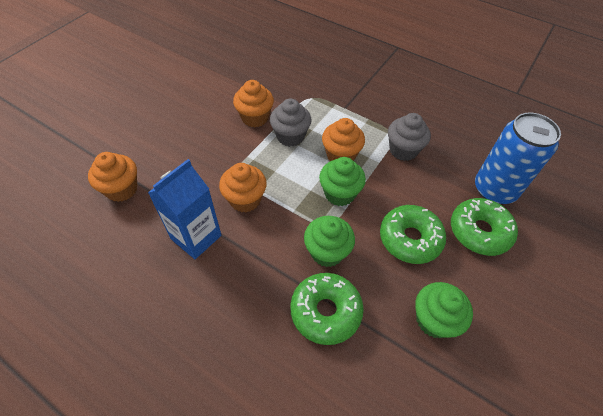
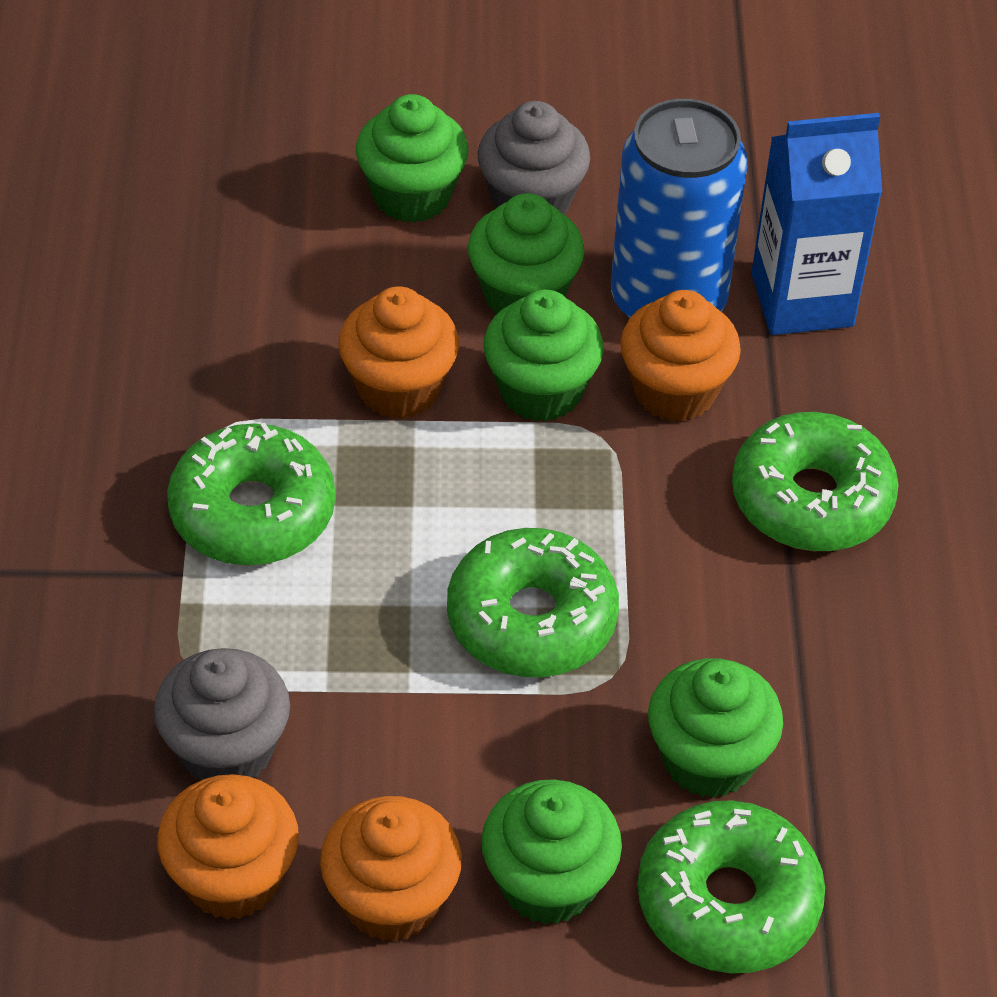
green cupcake: 3 -> 5
green donut: 3 -> 4

